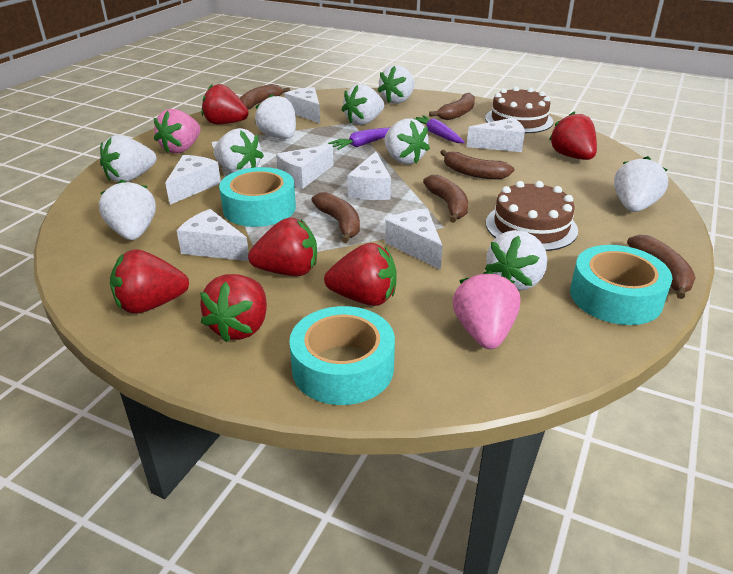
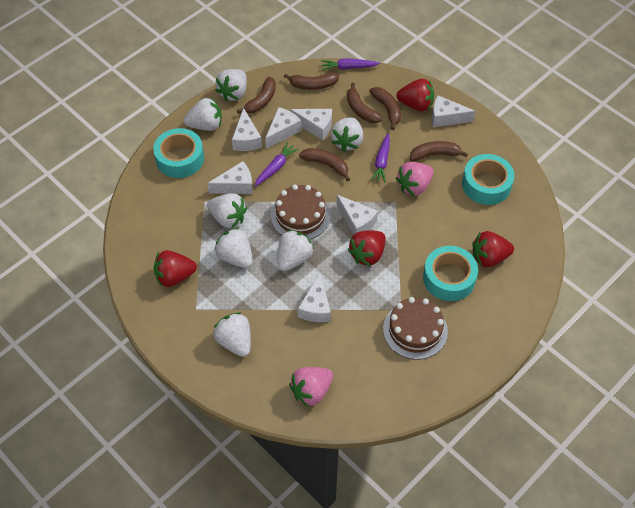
purple carrot: 2 -> 3
red strawberry: 6 -> 4
white strawberry: 9 -> 7

